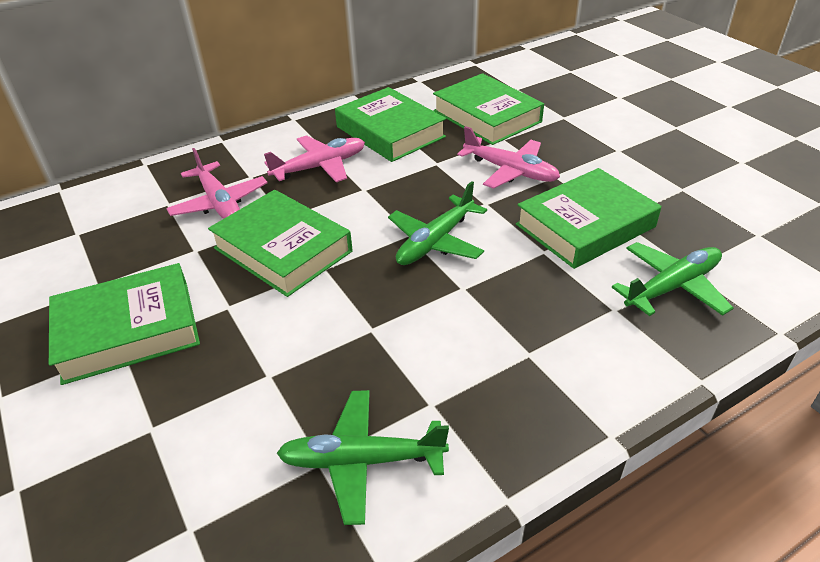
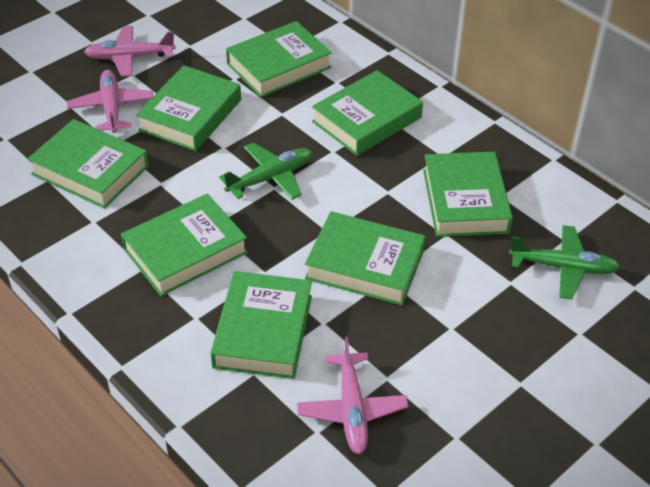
green book: 5 -> 8
green plane: 3 -> 2

